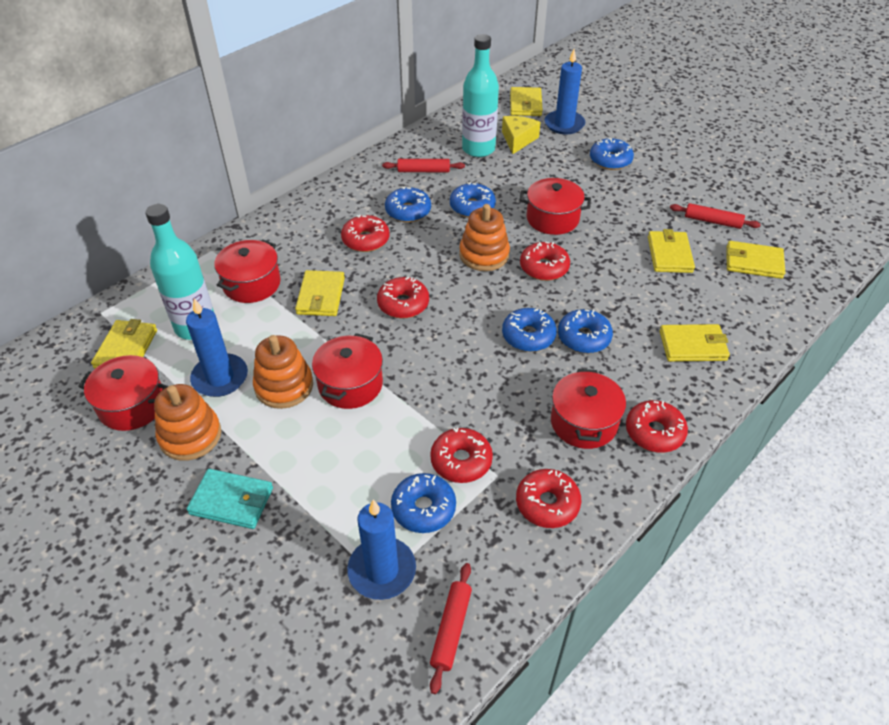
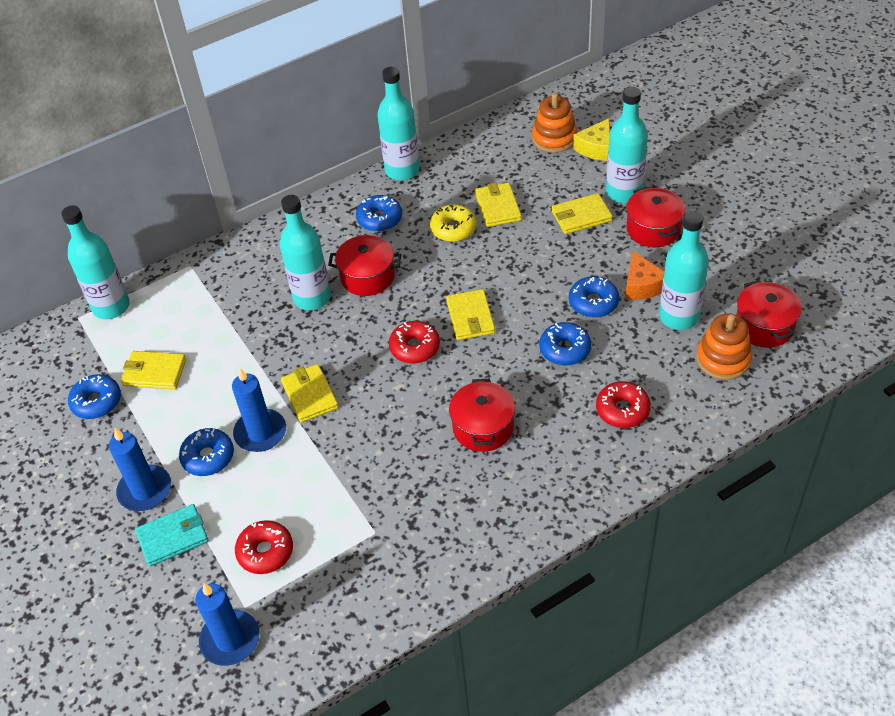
blue donut: 6 -> 5
orange cheese: 0 -> 1
orange stacking toy: 3 -> 2
red donut: 6 -> 3
red pot: 5 -> 4
red rolling pin: 3 -> 0
turquoise bottle: 2 -> 5
yellow donut: 0 -> 1
yellow wallet: 6 -> 5

